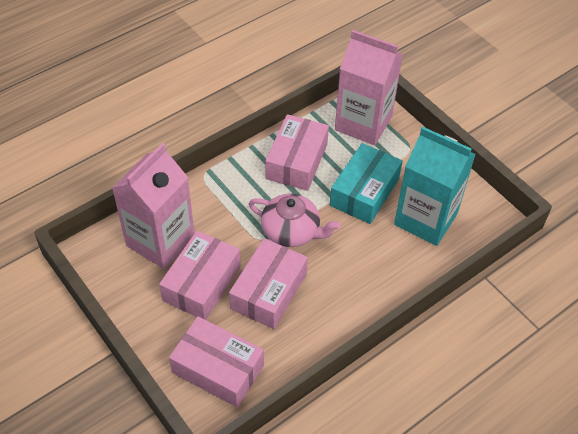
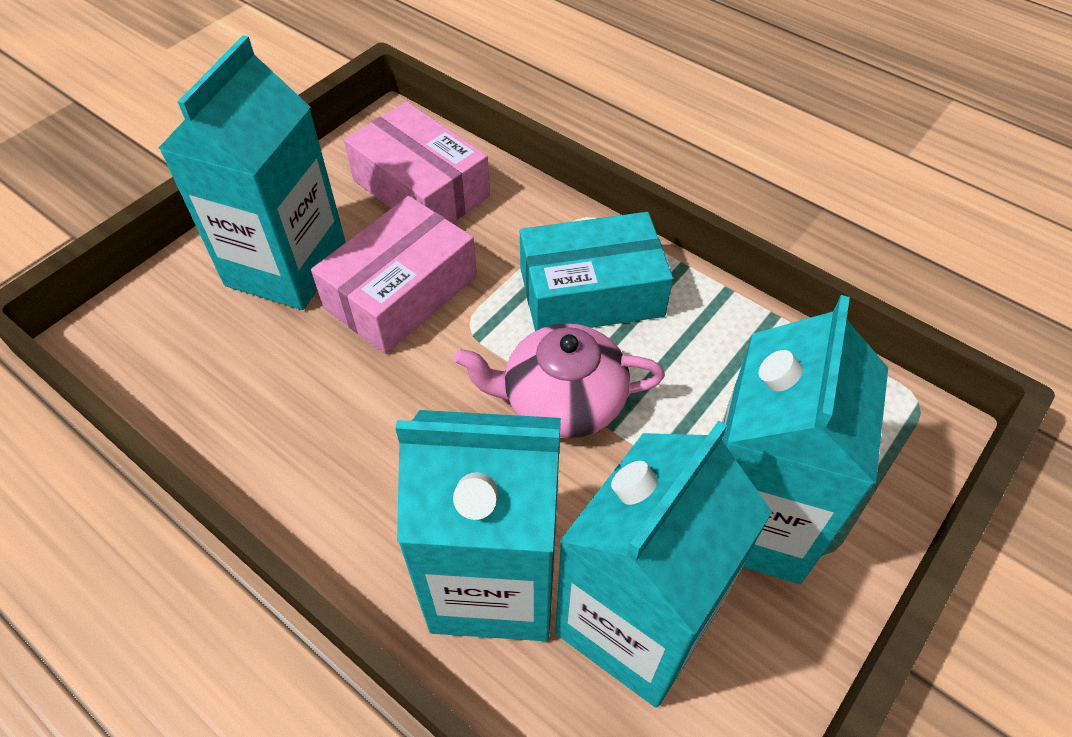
pink box: 4 -> 2
pink carton: 2 -> 0
turquoise carton: 1 -> 4

